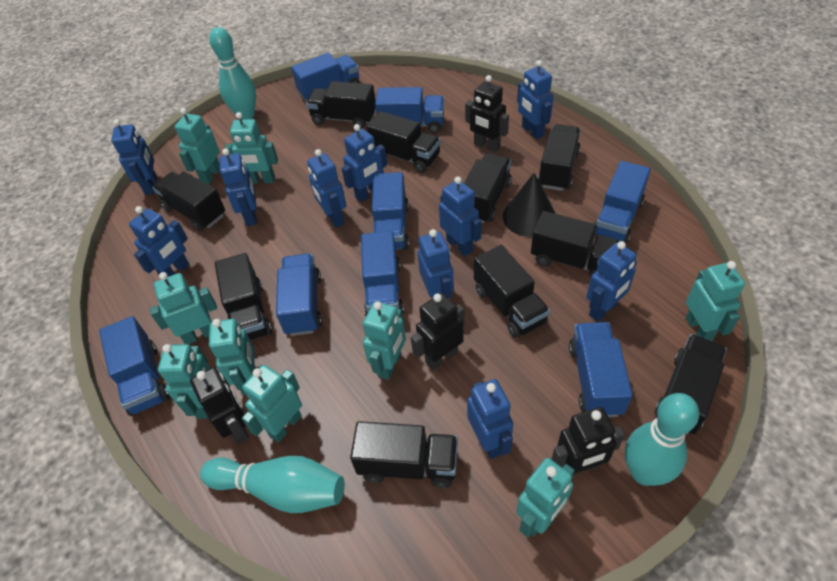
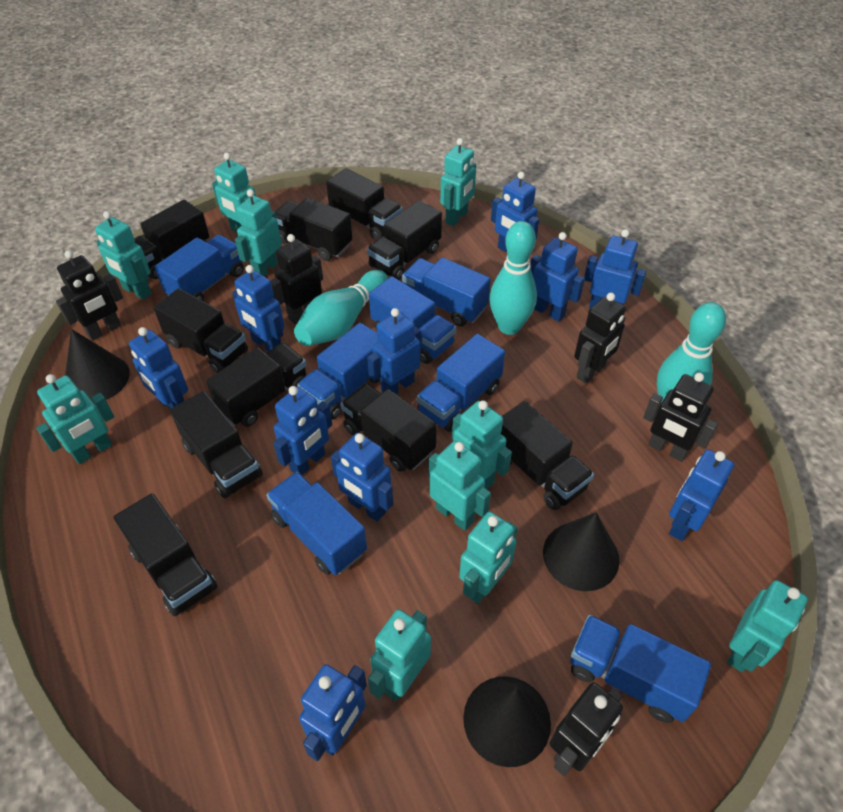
black cone: 1 -> 3
black robot: 4 -> 5
blue truck: 8 -> 7
turquoise robot: 9 -> 10

